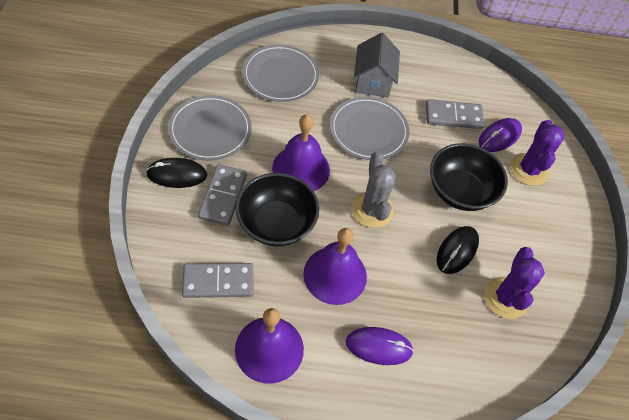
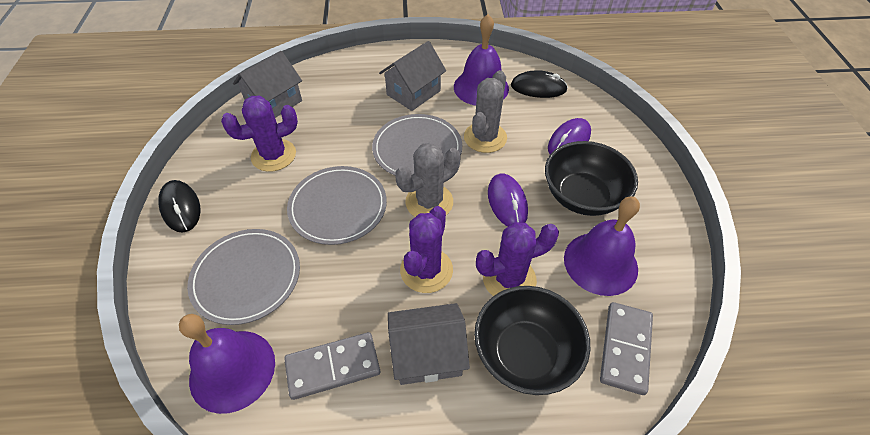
grey cactus: 1 -> 2
grey domino: 3 -> 2
grey house: 1 -> 3
purple cactus: 2 -> 3

